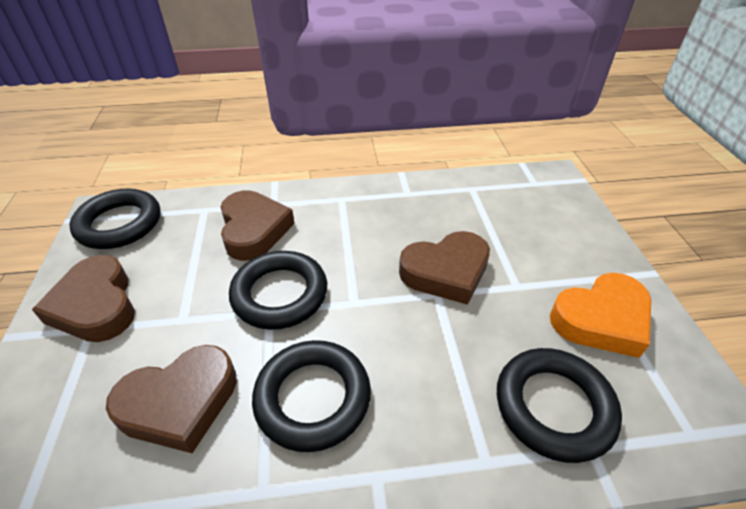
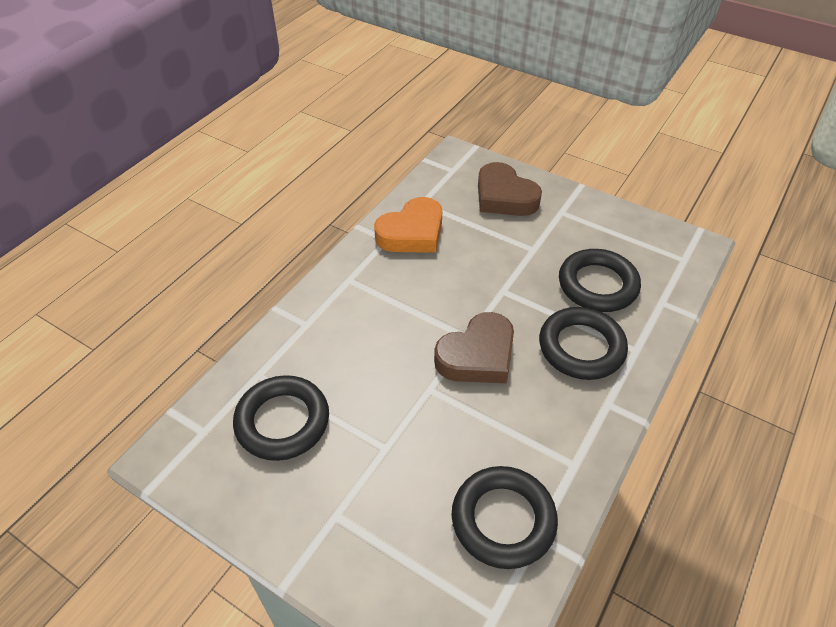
brown heart: 4 -> 2

